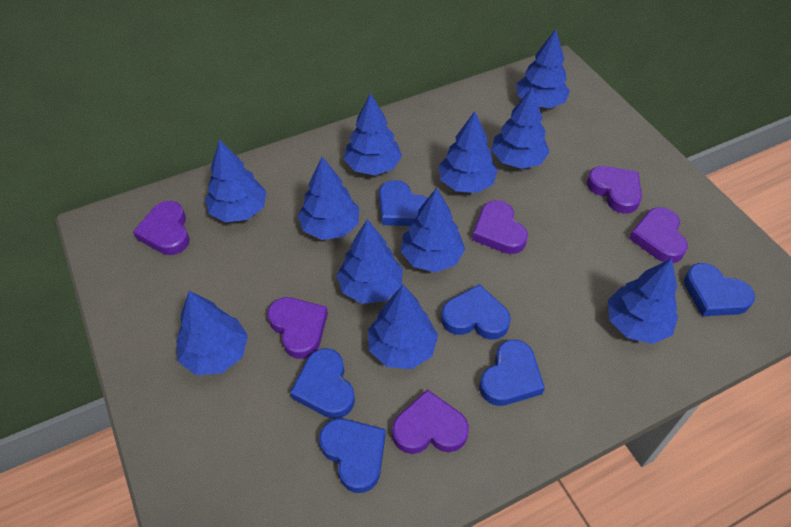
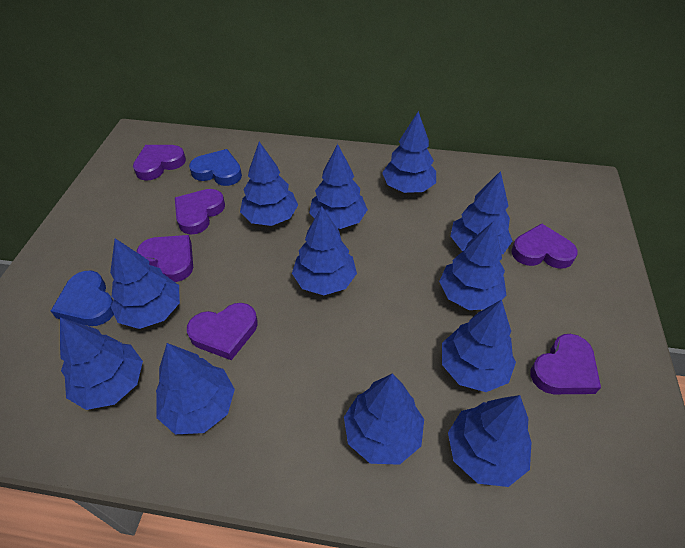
blue heart: 6 -> 2
blue tree: 11 -> 12

